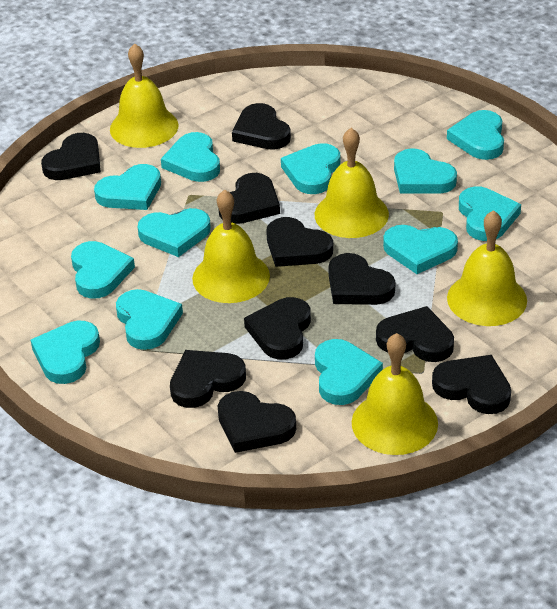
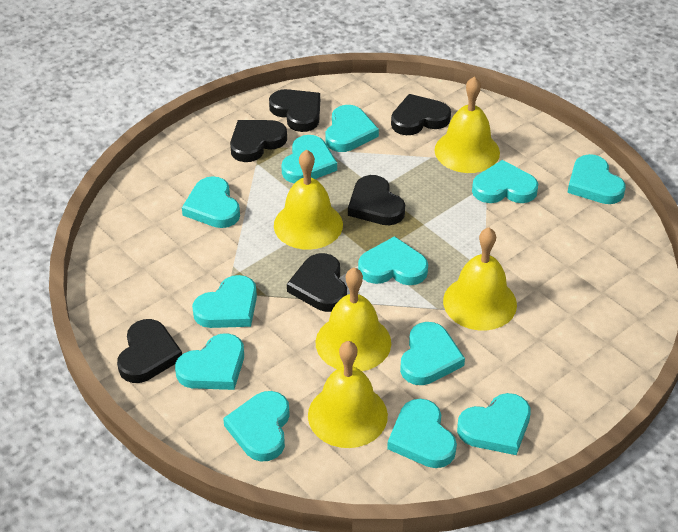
black heart: 10 -> 6

